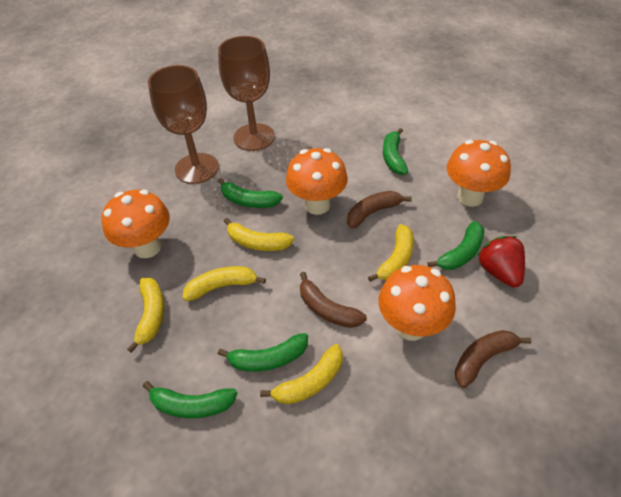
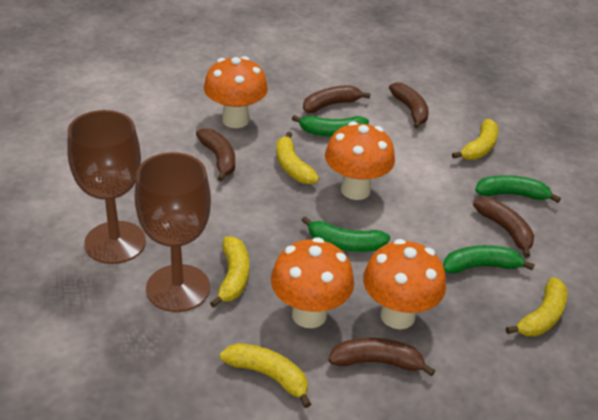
brown banana: 3 -> 5
green banana: 5 -> 4
red strawberry: 1 -> 0

